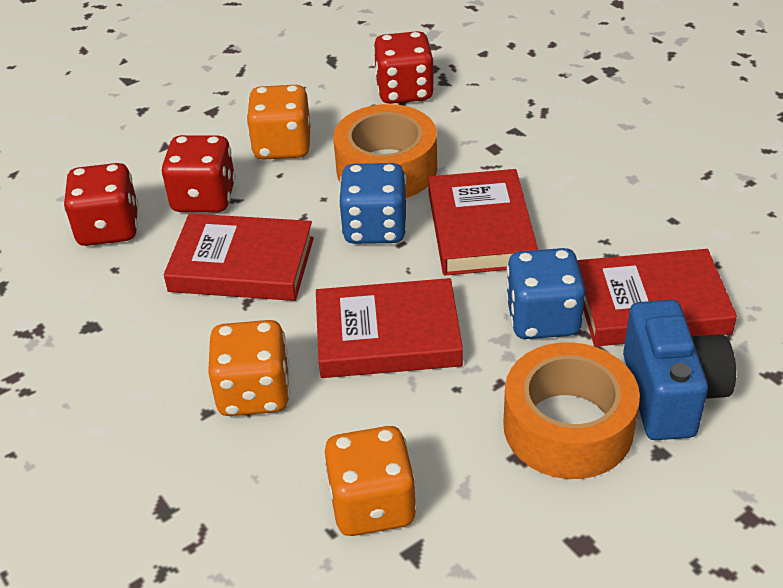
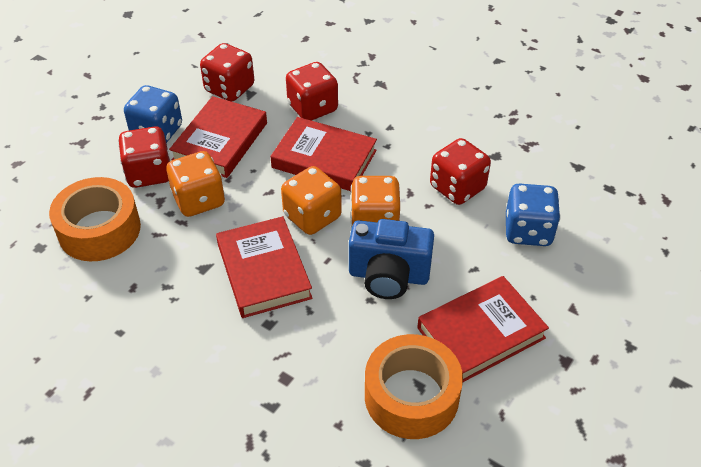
red dice: 3 -> 4

